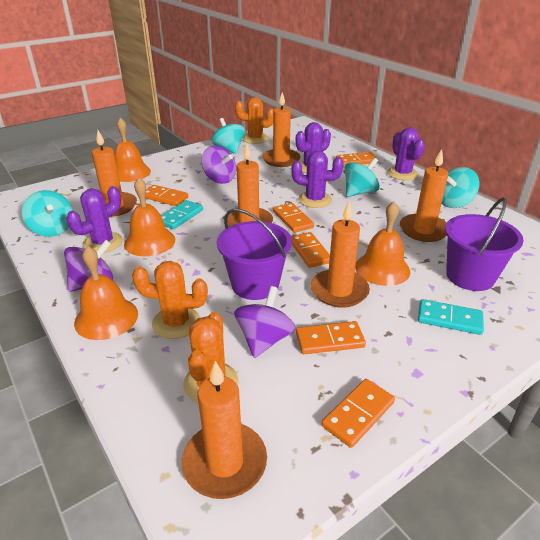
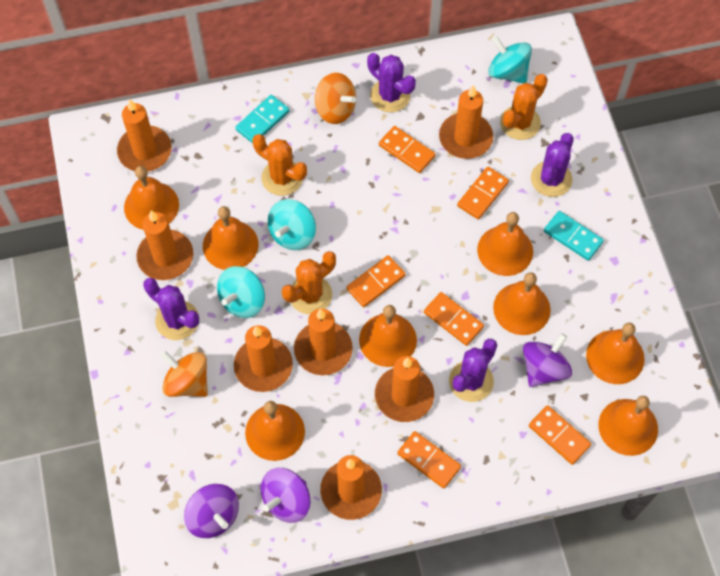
orange bell: 4 -> 8
orange candle: 6 -> 7
orange spinning top: 0 -> 2
purple bucket: 2 -> 0
turquoise spinning top: 4 -> 3

